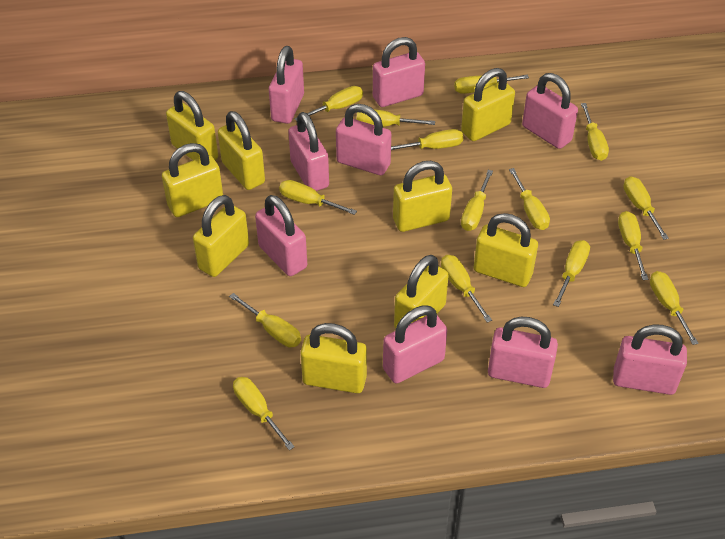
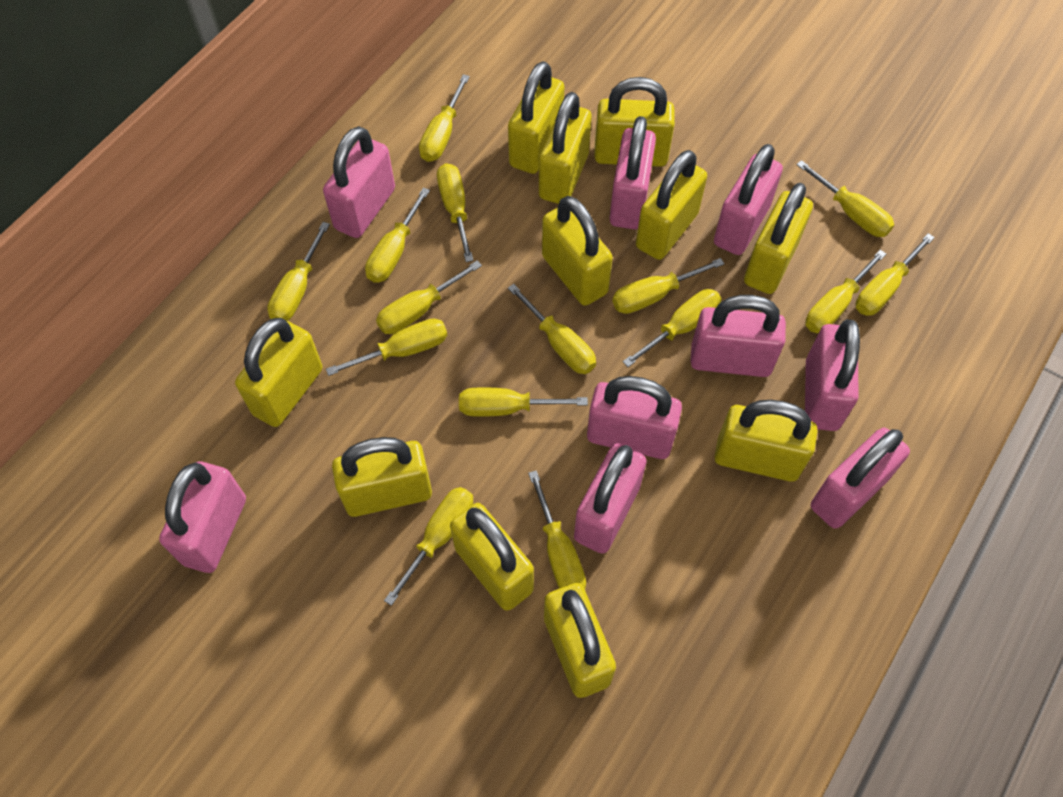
yellow padlock: 9 -> 11

